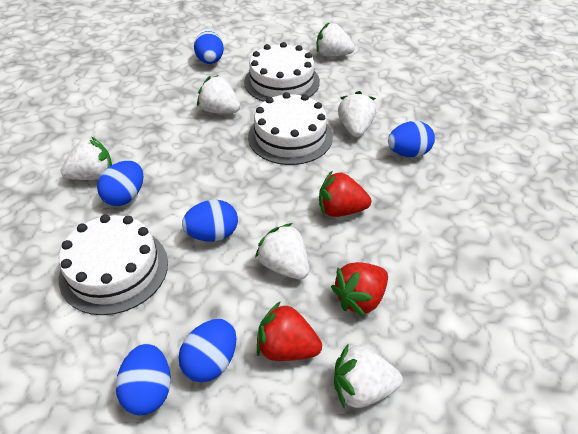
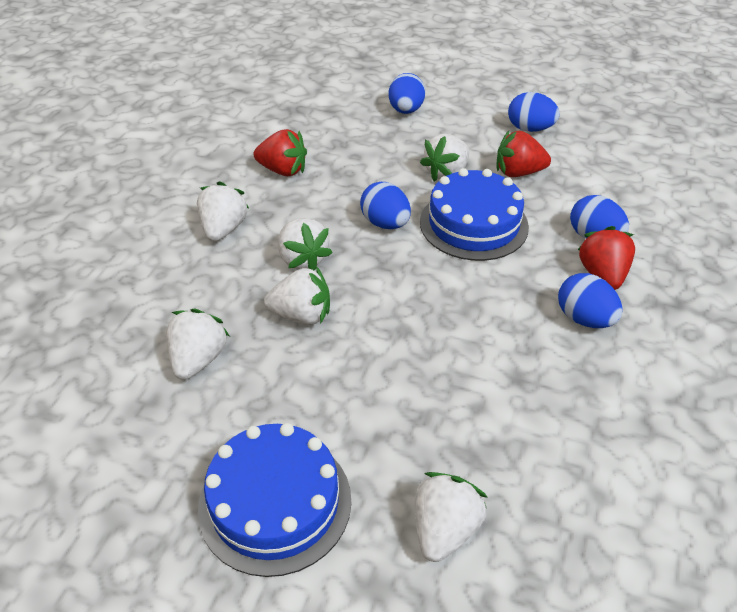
blue cake: 0 -> 2
blue egg: 6 -> 5
white cake: 3 -> 0

